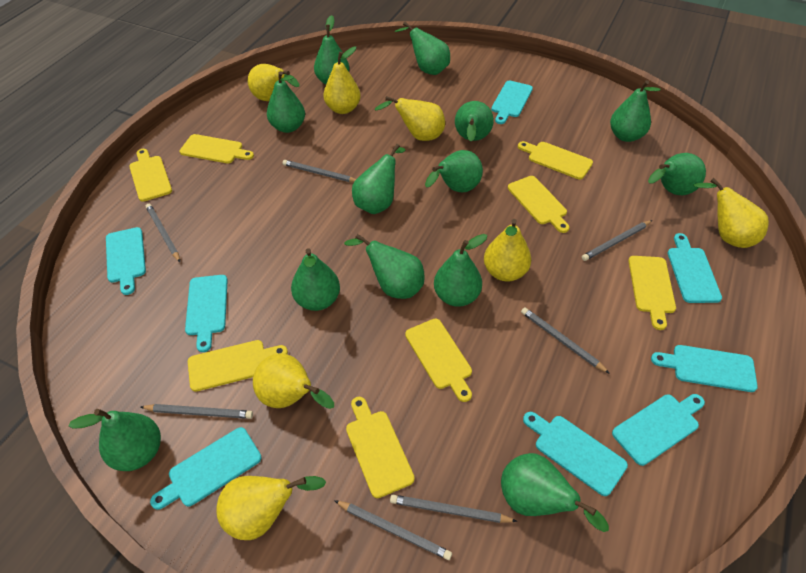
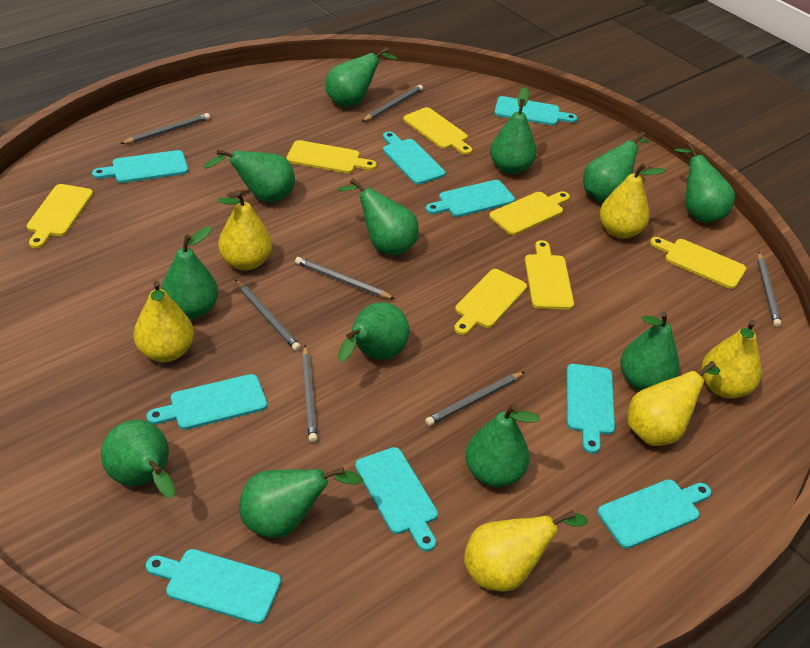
green pear: 13 -> 12
turquoise cutting board: 8 -> 9
yellow cutting board: 8 -> 7
yellow pear: 7 -> 6

